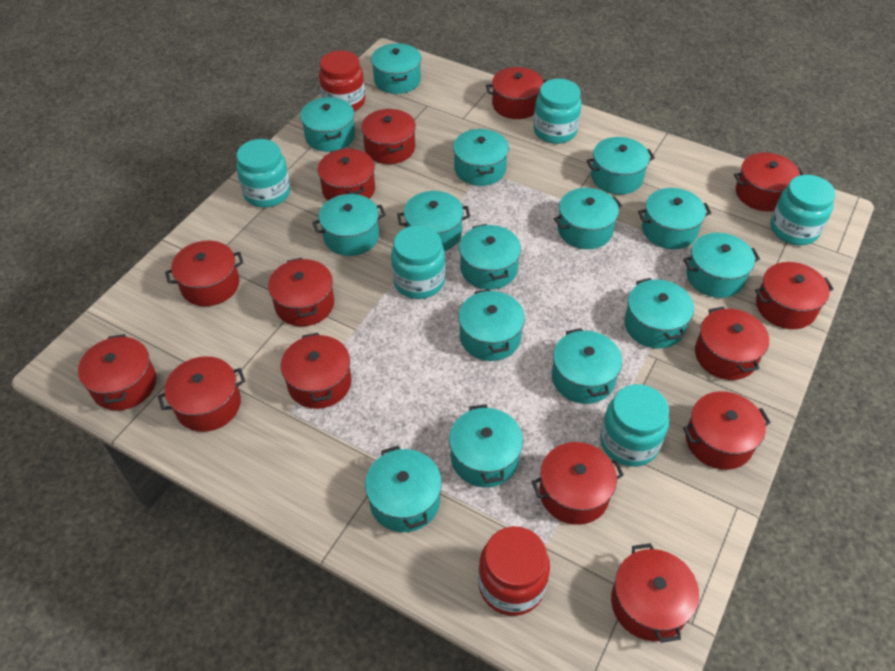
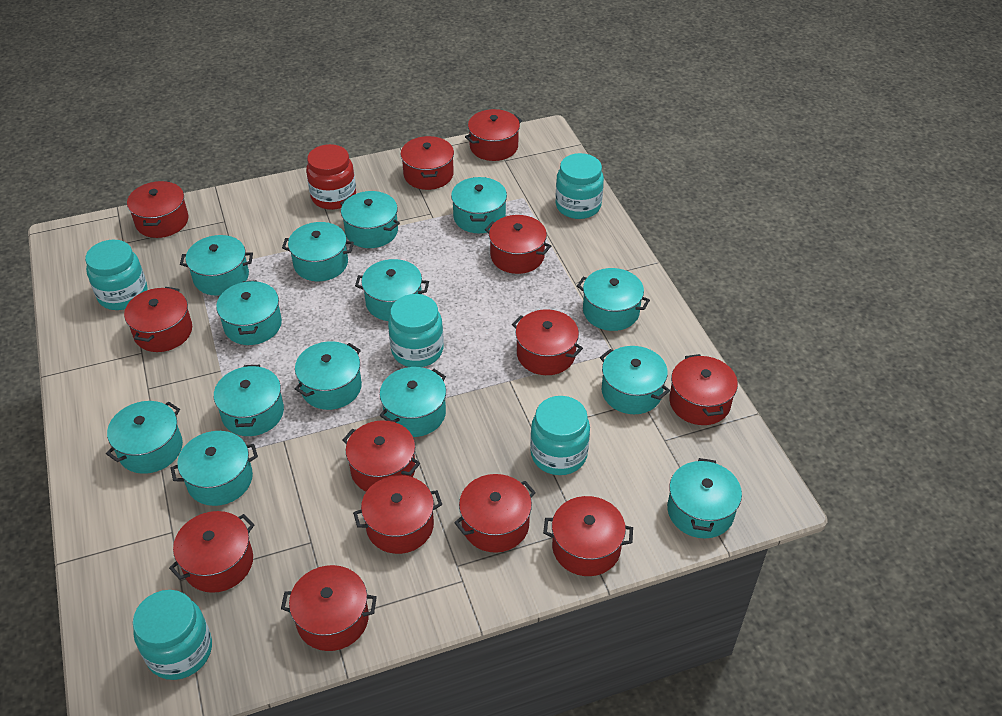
red jar: 2 -> 1
red pot: 14 -> 13
turquoise pot: 15 -> 14

